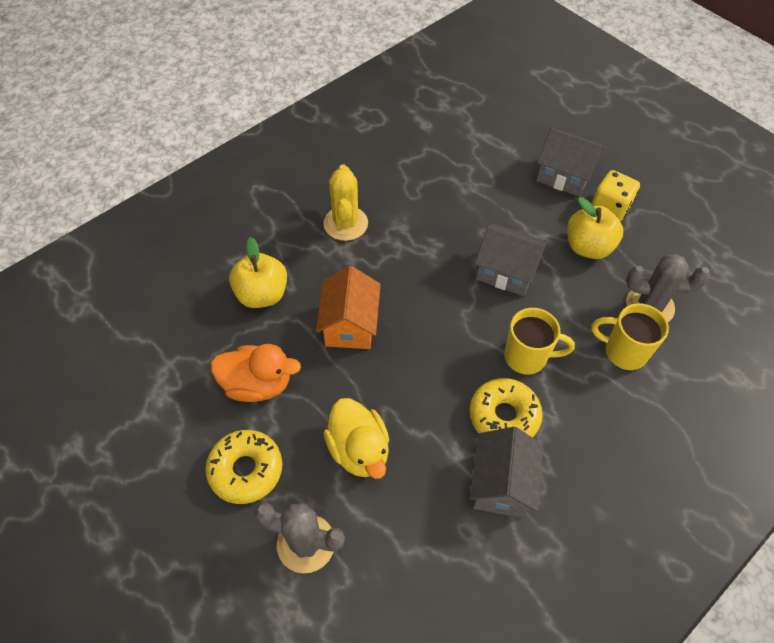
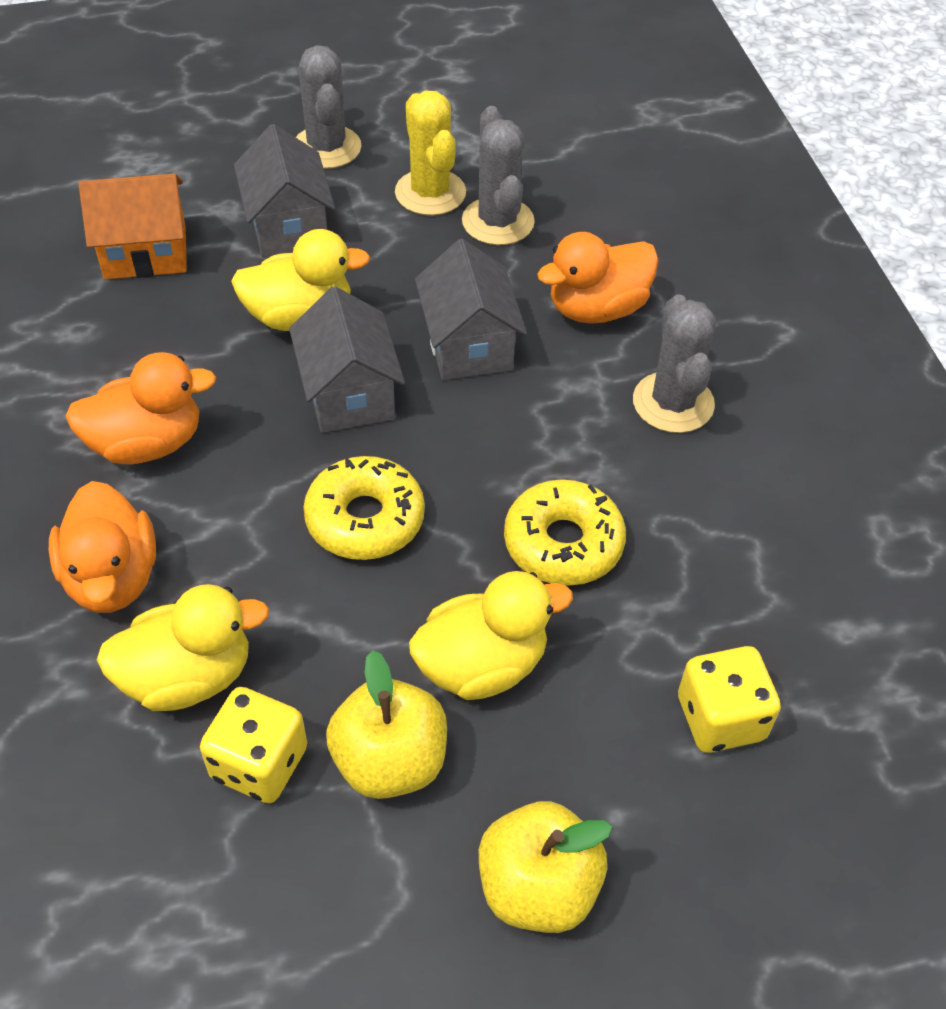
grey cactus: 2 -> 3
orange duck: 1 -> 3
yellow dice: 1 -> 2
yellow duck: 1 -> 3
yellow mug: 2 -> 0

